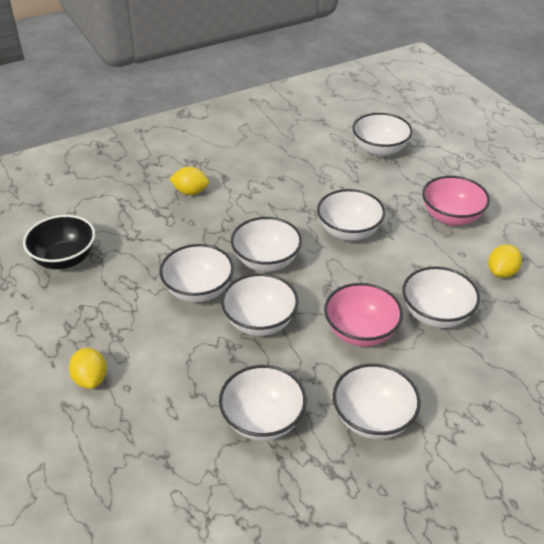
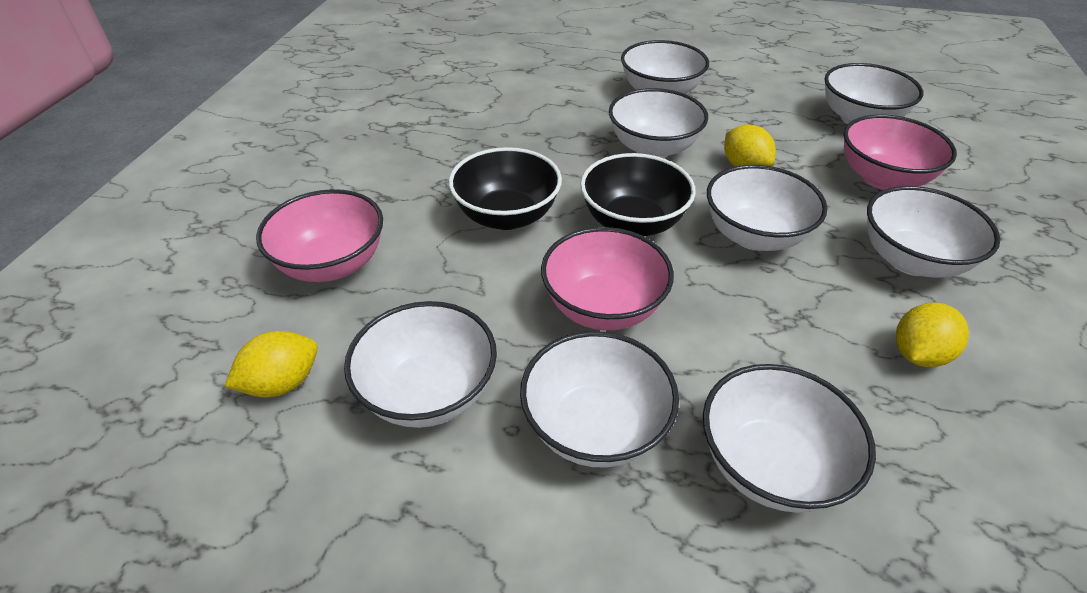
black bowl: 1 -> 2
pink bowl: 2 -> 3

